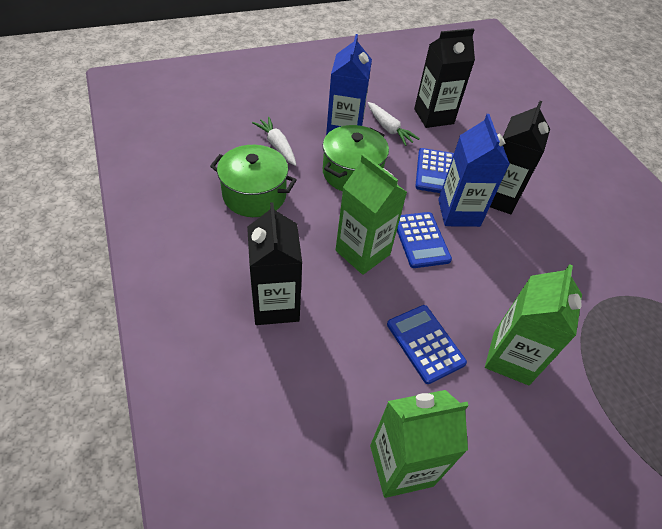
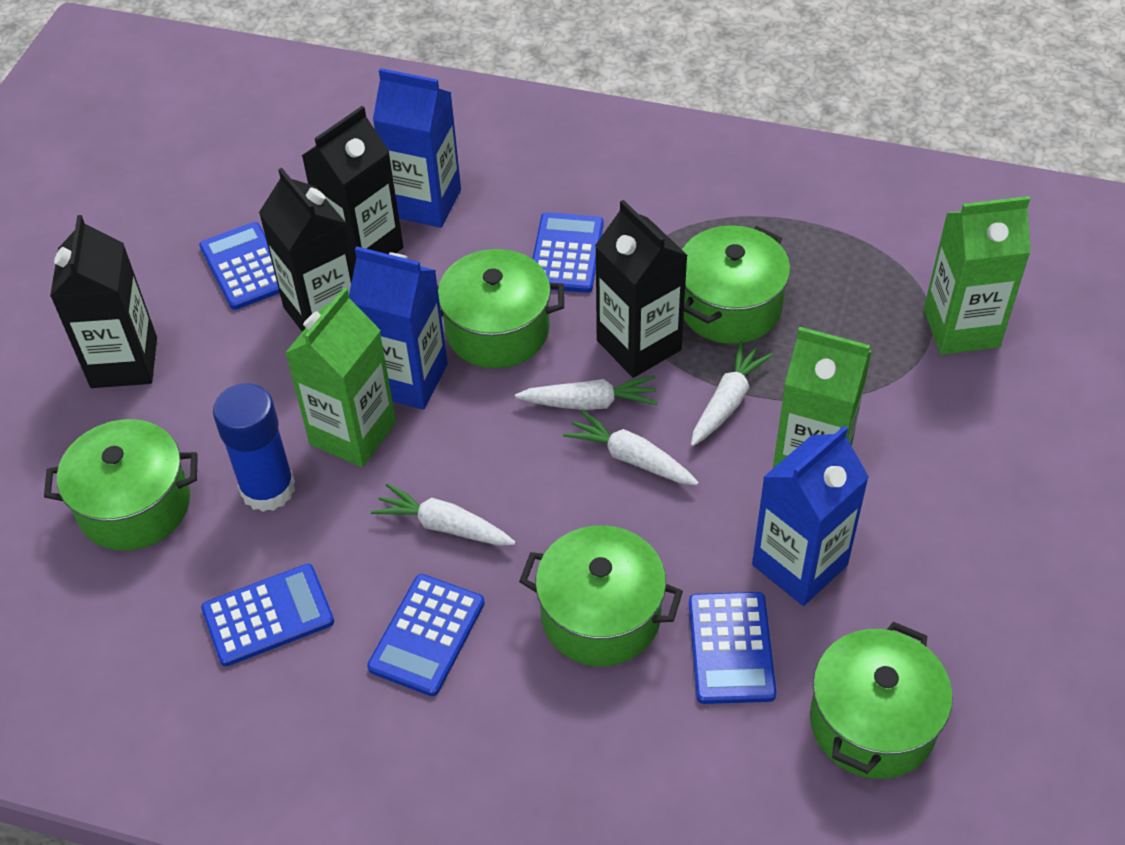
black carton: 3 -> 4
blue calculator: 3 -> 5
blue carton: 2 -> 3
blue glue stick: 0 -> 1
green pot: 2 -> 5
white carrot: 2 -> 4

